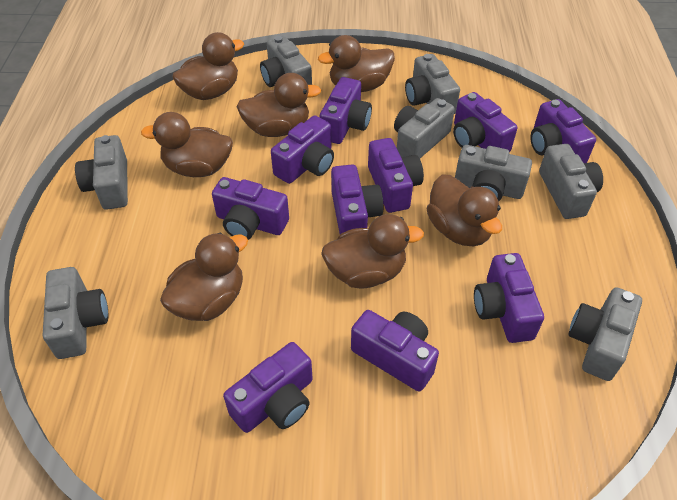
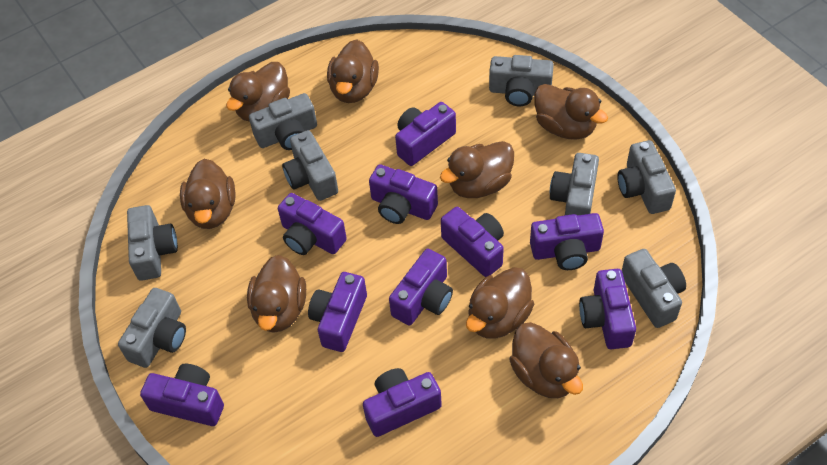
brown duck: 7 -> 8

